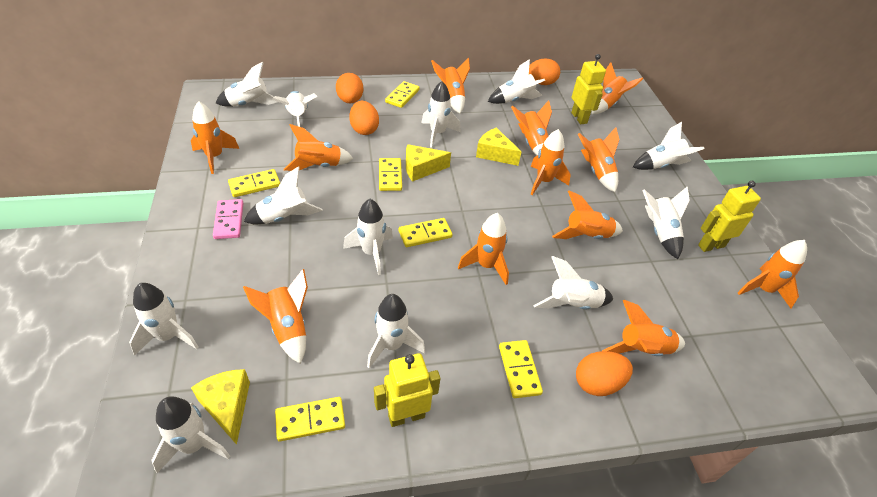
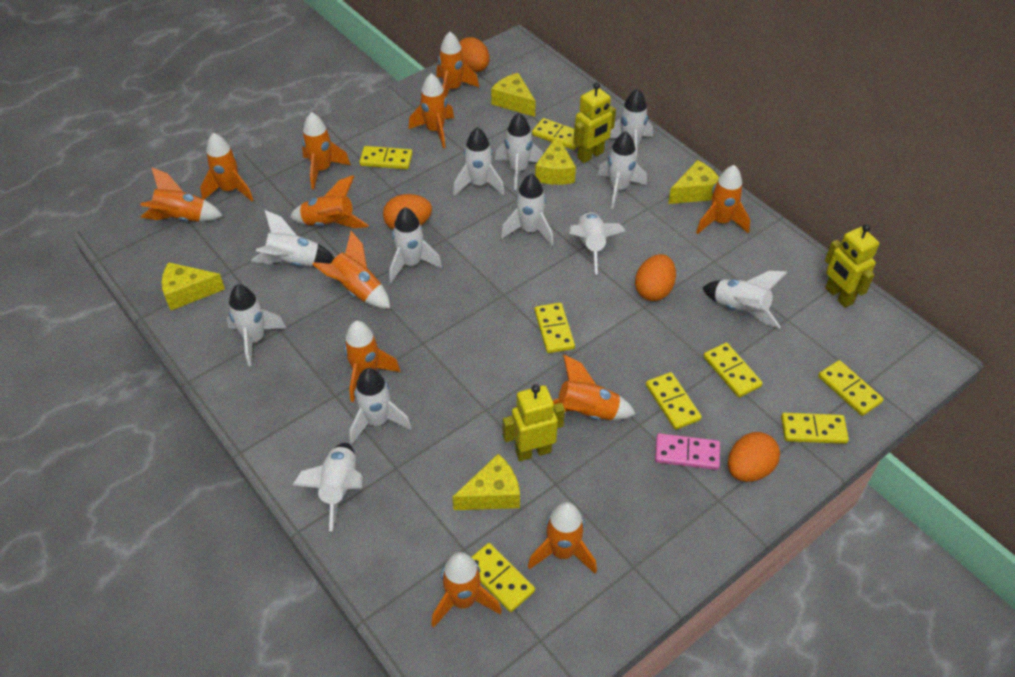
yellow cheese: 3 -> 5
yellow domino: 6 -> 8

